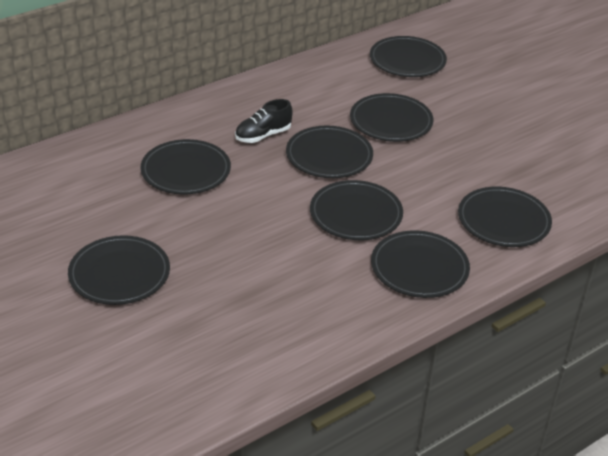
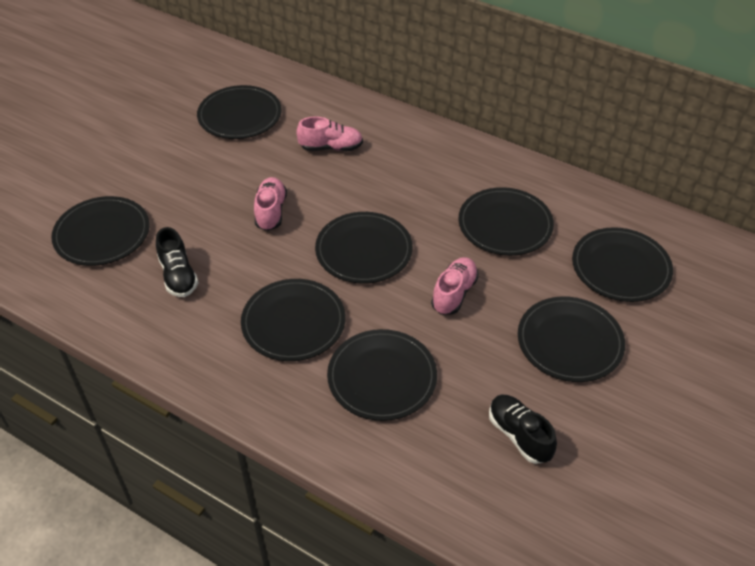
black shoe: 1 -> 2
pink shoe: 0 -> 3

